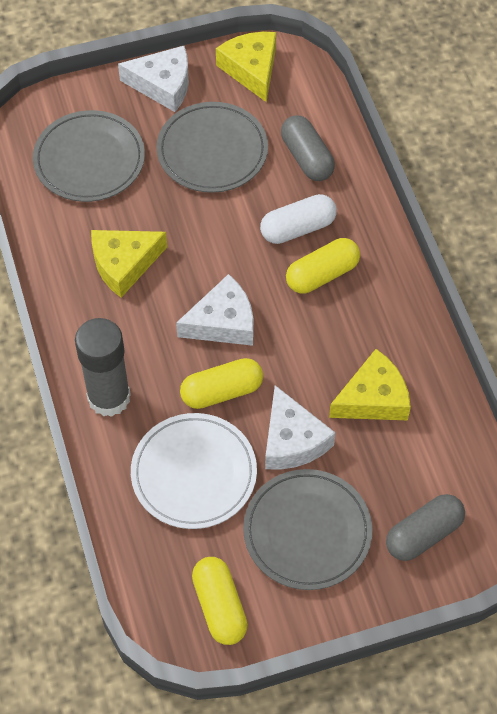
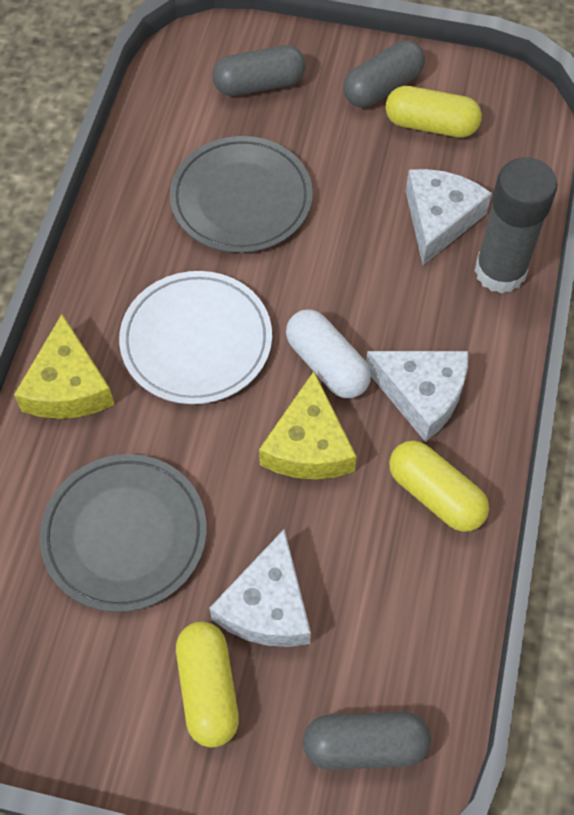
grey capsule: 2 -> 3
grey plate: 3 -> 2
yellow cheese: 3 -> 2

